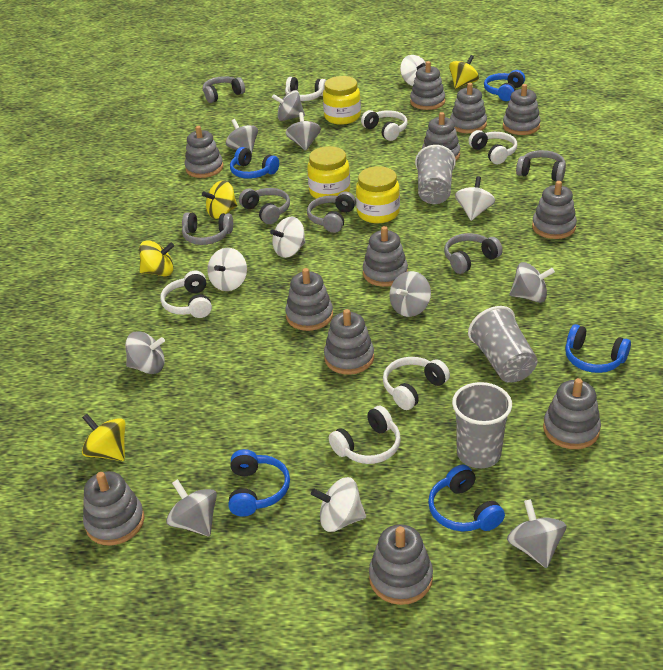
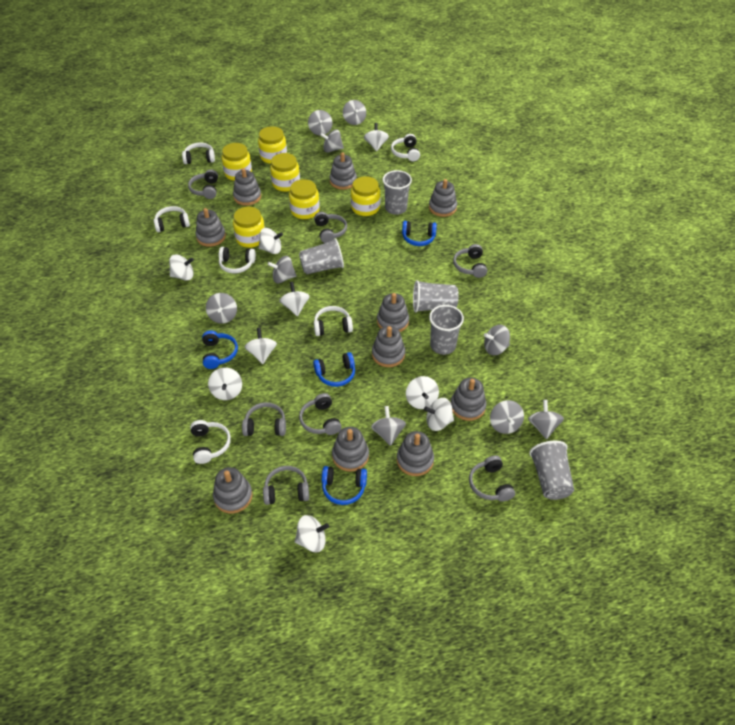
blue headphones: 5 -> 4
grey cup: 3 -> 5
grey headphones: 6 -> 7
grey spinning top: 8 -> 9
grey stacking toy: 12 -> 10
white spinning top: 5 -> 9
yellow jar: 3 -> 6
yellow spinning top: 4 -> 0

